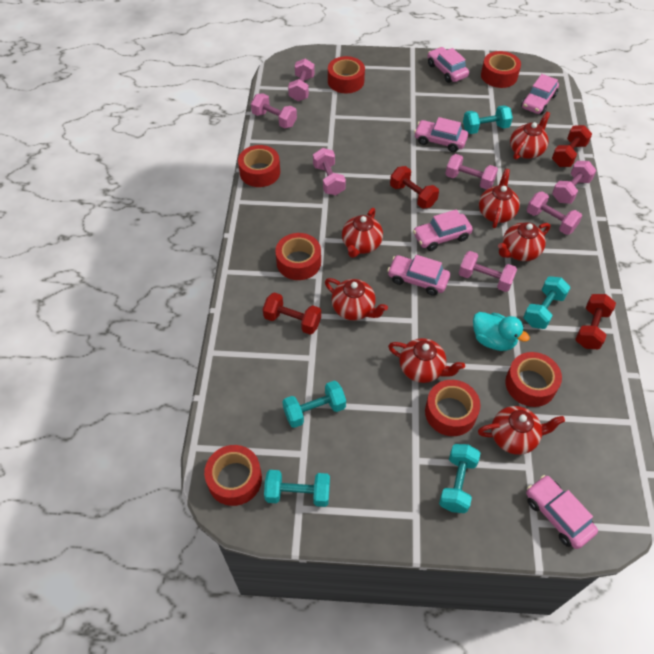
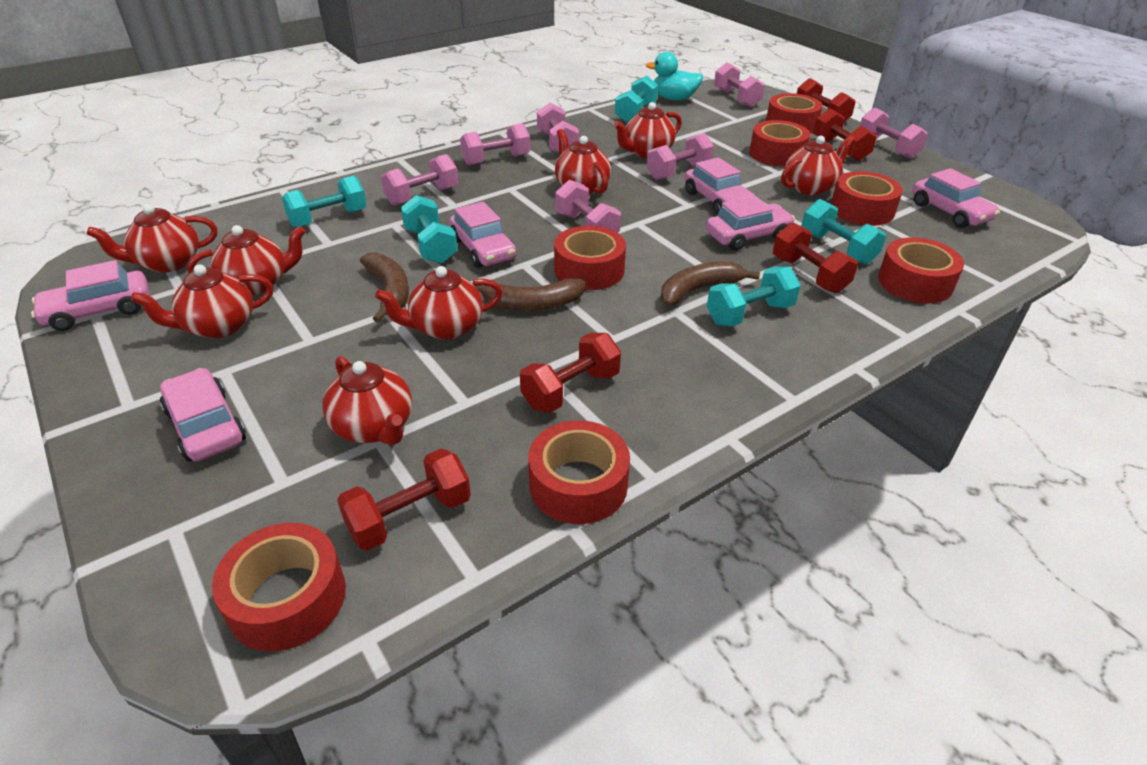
brown banana: 0 -> 3
red dumbbell: 4 -> 5
red teapot: 7 -> 8

